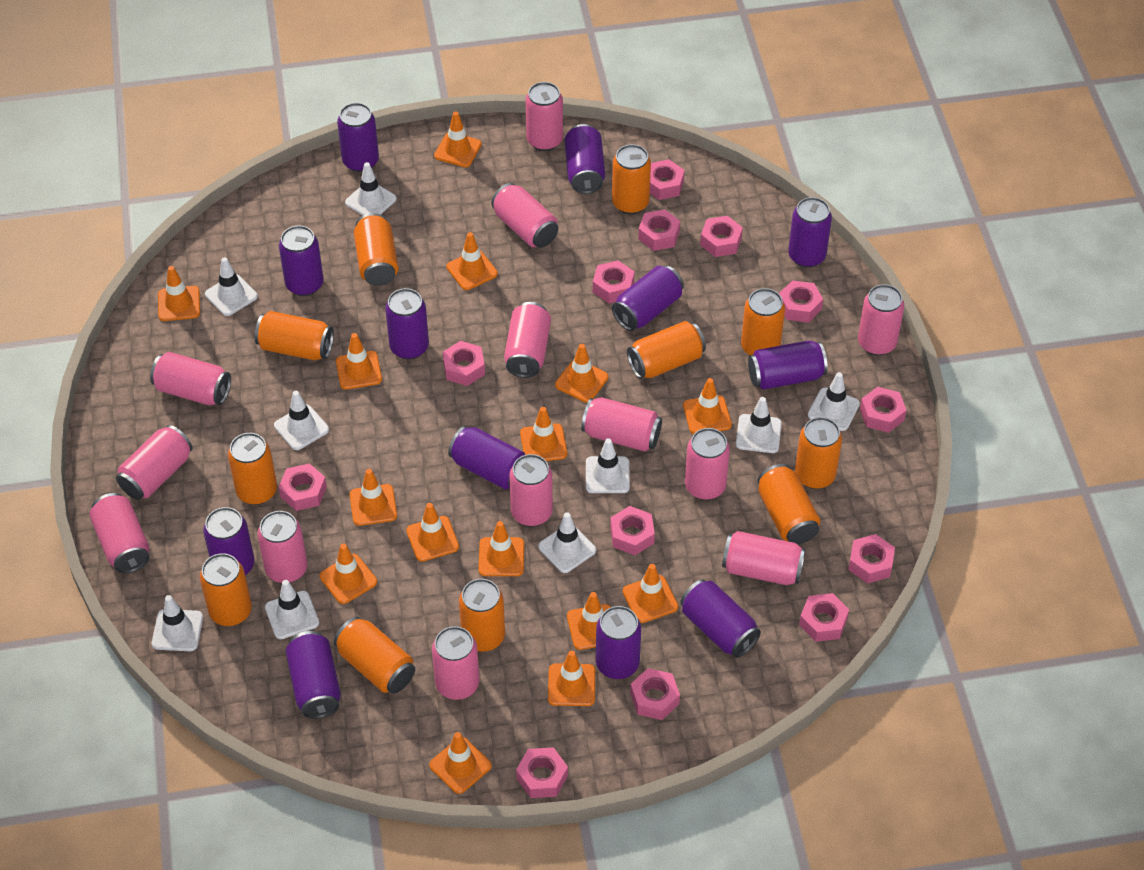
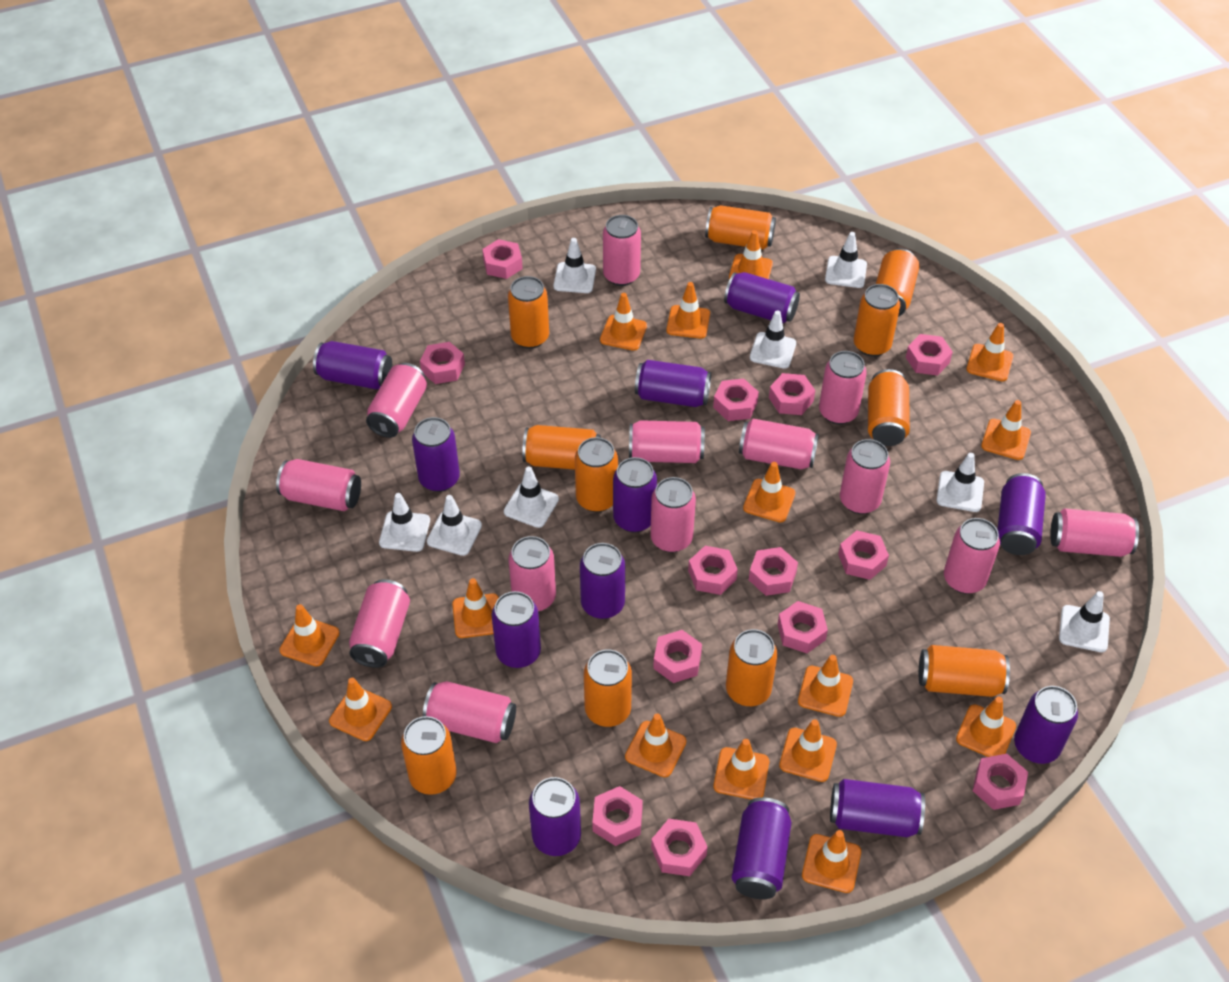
white traffic cone: 9 -> 8

